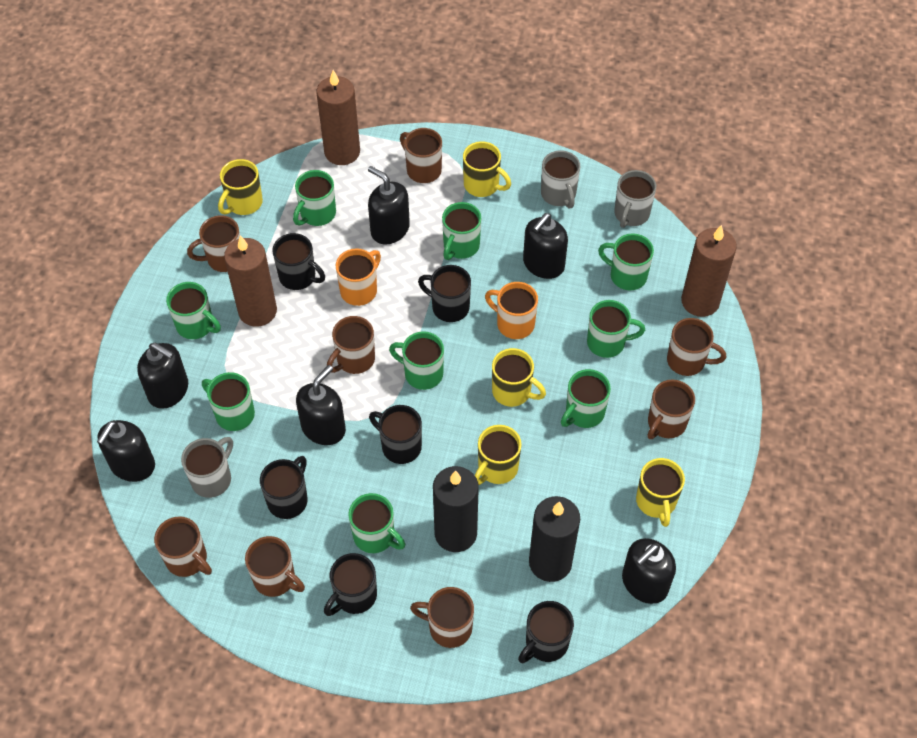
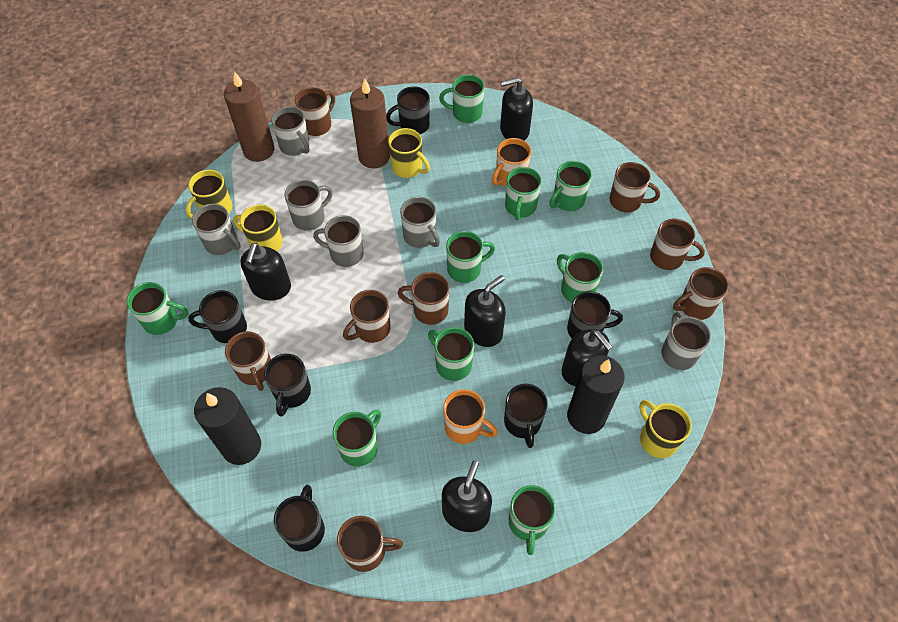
black soap dispenser: 6 -> 5
brown candle: 3 -> 2
grey mug: 3 -> 6
yellow mug: 5 -> 4

